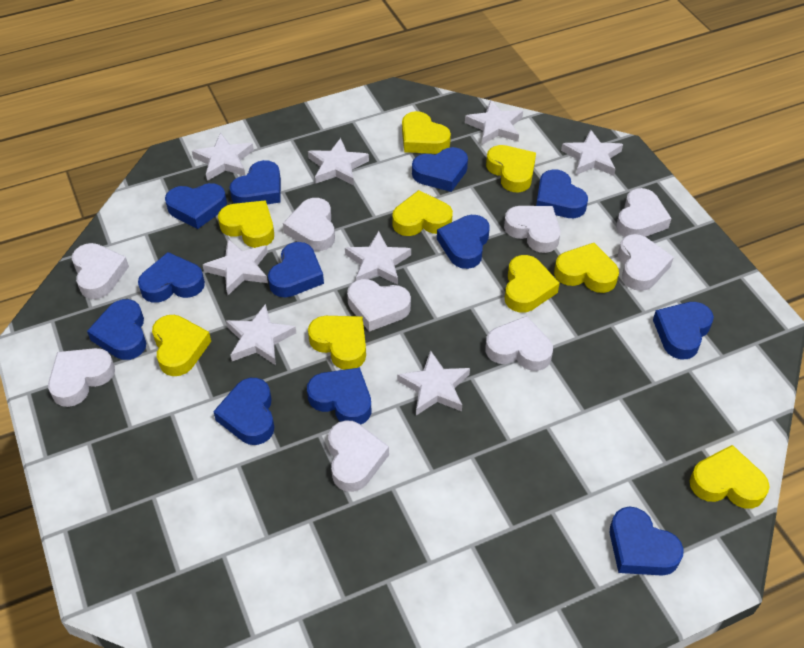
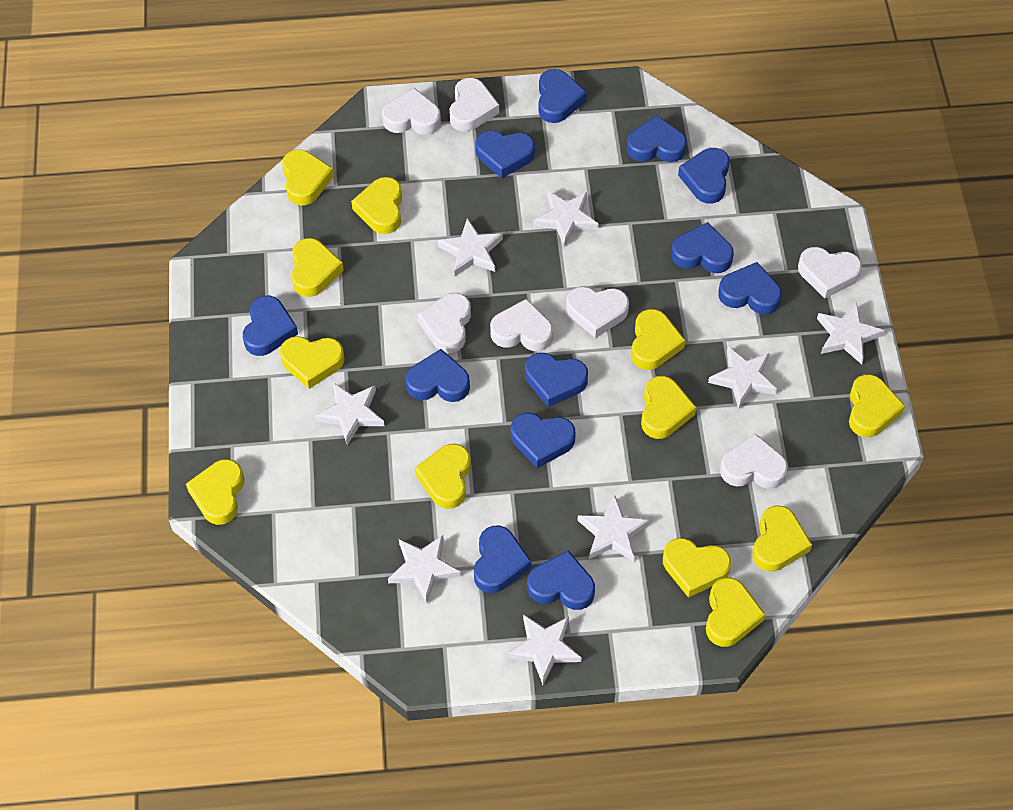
white heart: 9 -> 7
yellow heart: 9 -> 12

